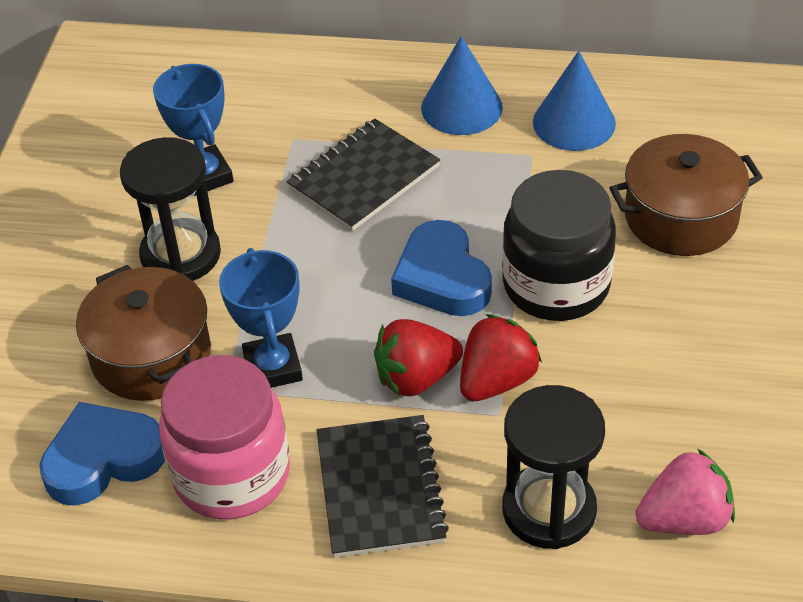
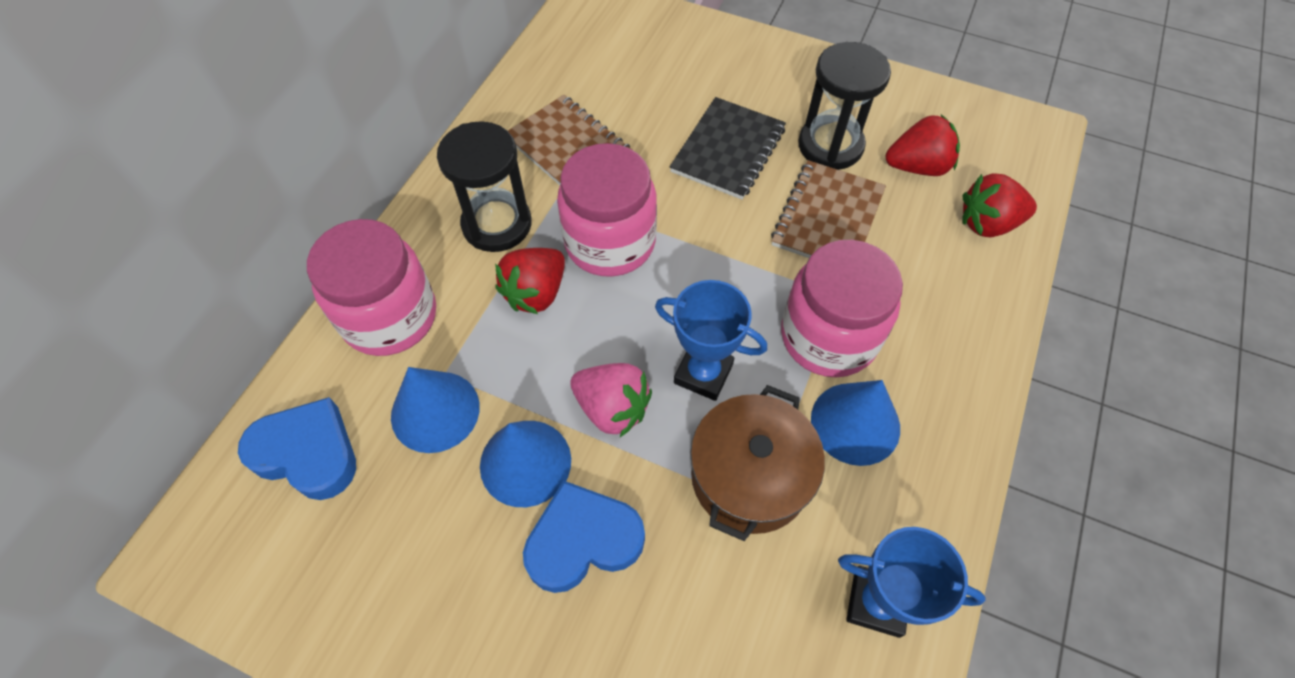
black jar: 1 -> 0
black notebook: 2 -> 1
blue cone: 2 -> 3
brown notebook: 0 -> 2
brown pot: 2 -> 1
pink jar: 1 -> 3
red strawberry: 2 -> 3

